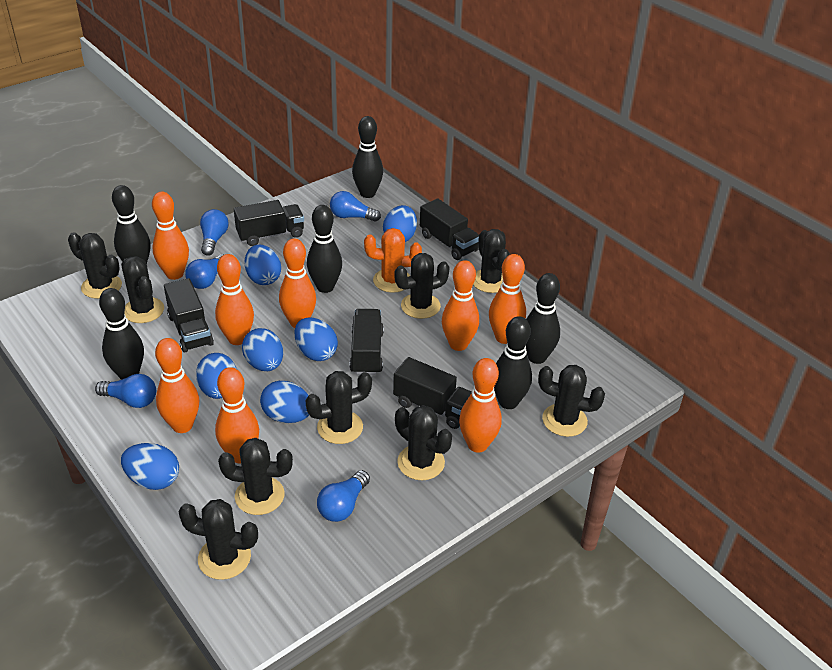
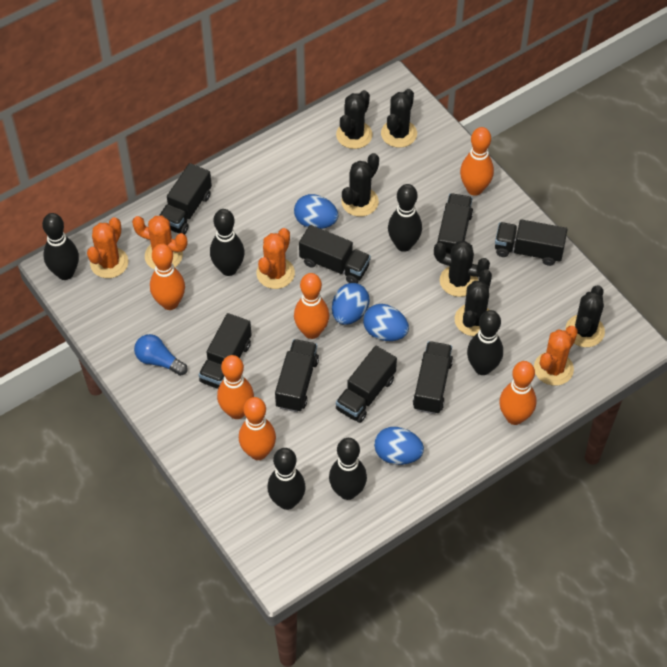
black cactus: 9 -> 6
black truck: 5 -> 8
blue egg: 7 -> 4
blue light bulb: 5 -> 1
orange bowling pin: 8 -> 6
orange cactus: 1 -> 4

